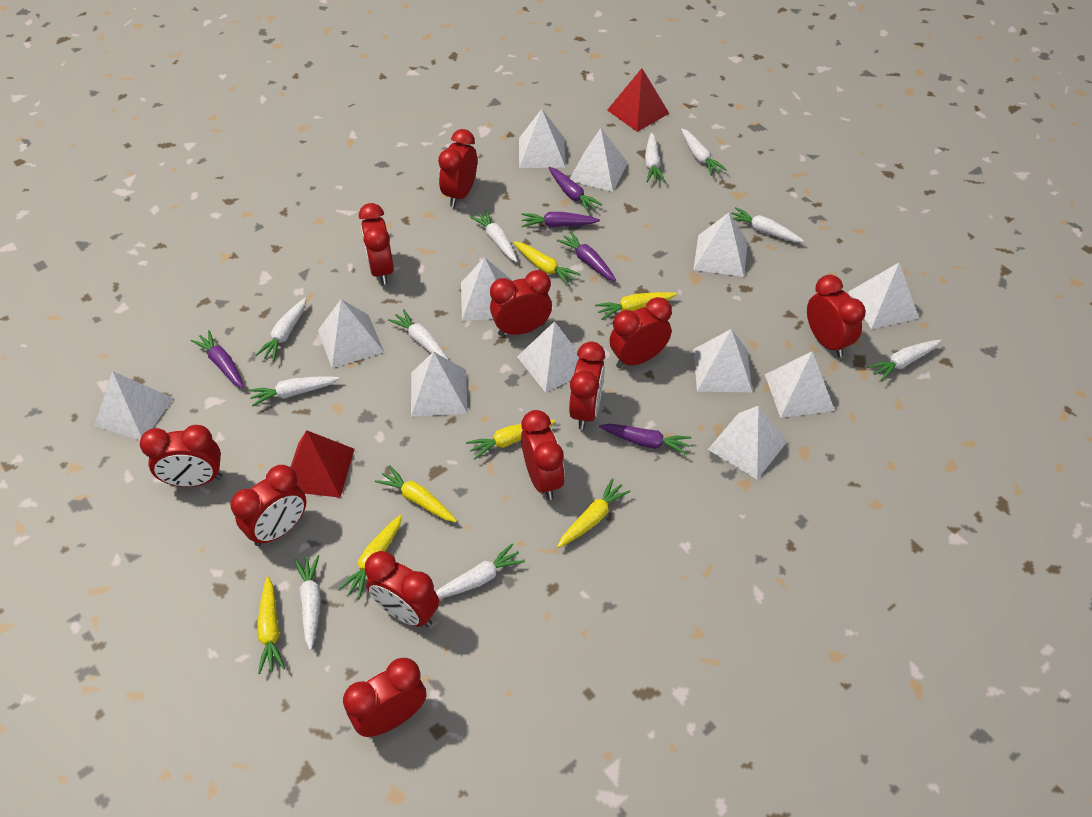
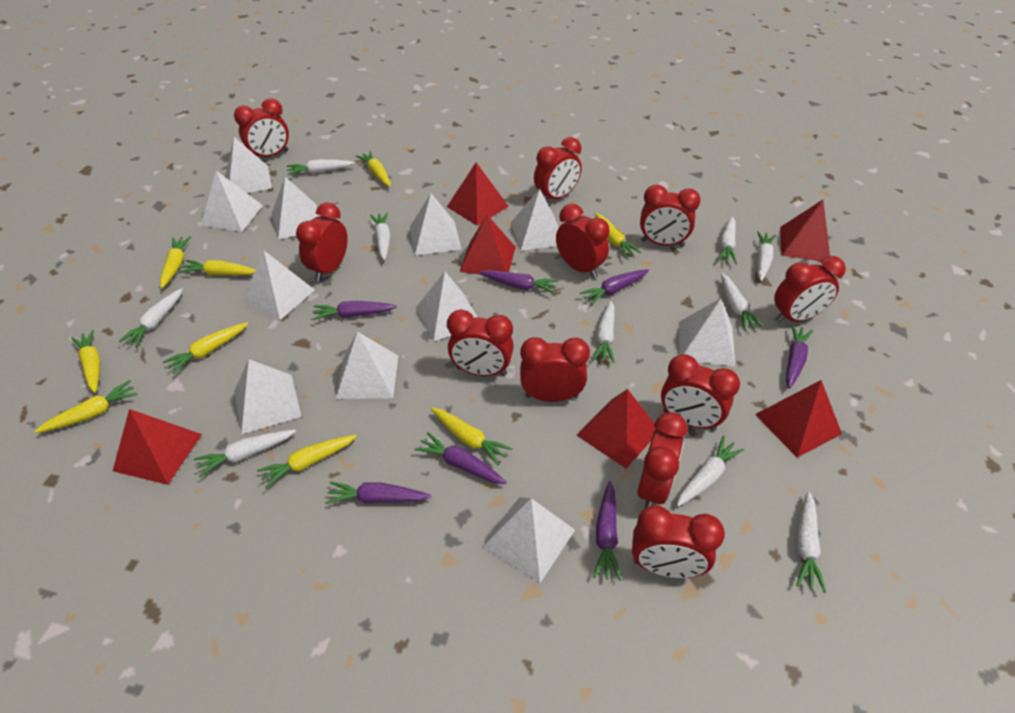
purple carrot: 5 -> 7
red pyramid: 2 -> 6
white pyramid: 12 -> 11
yellow carrot: 7 -> 9

